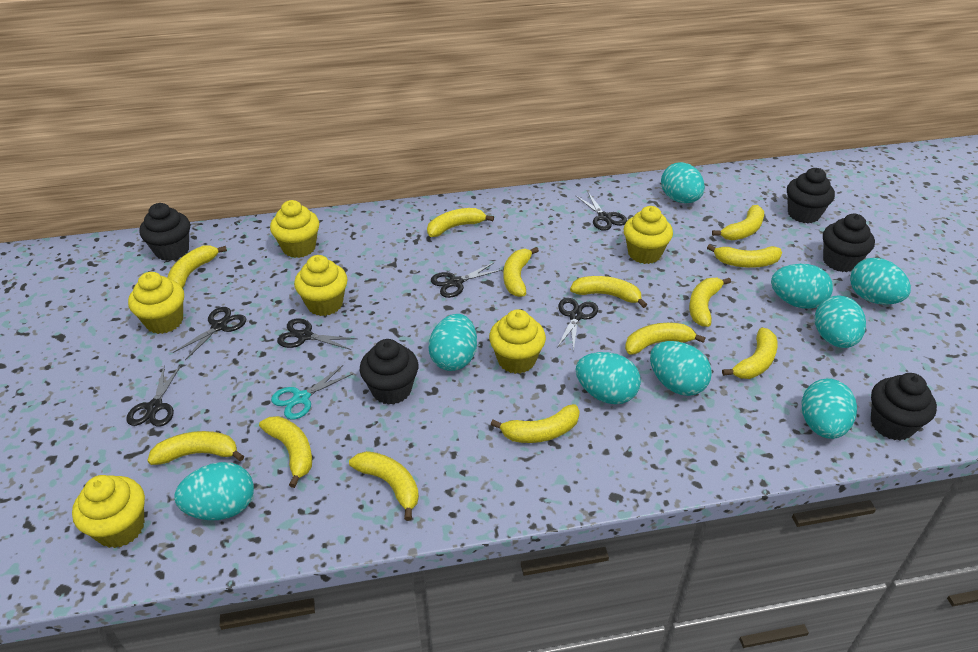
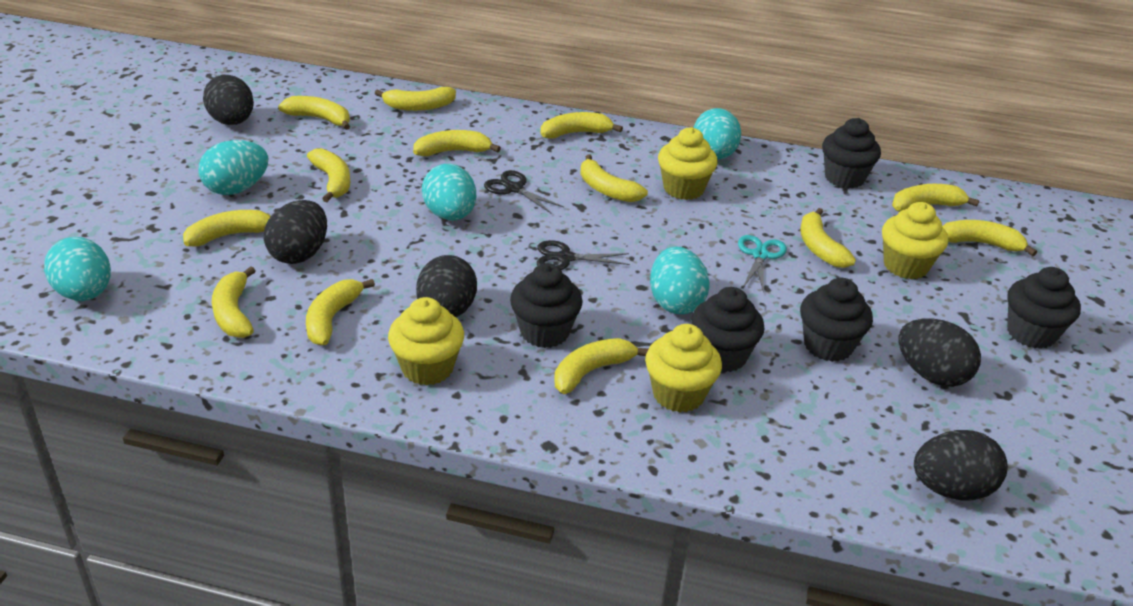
black egg: 0 -> 5
black scissors: 6 -> 2
turquoise egg: 9 -> 5
yellow cupcake: 6 -> 4

